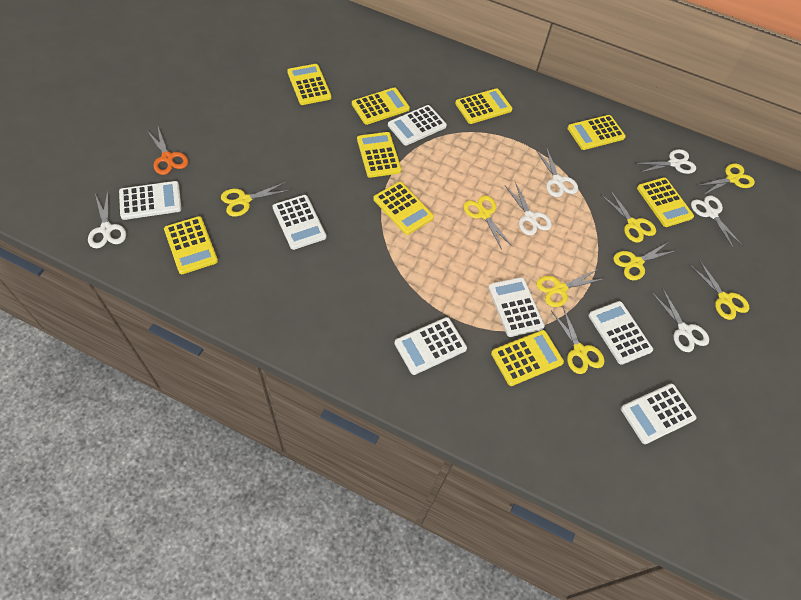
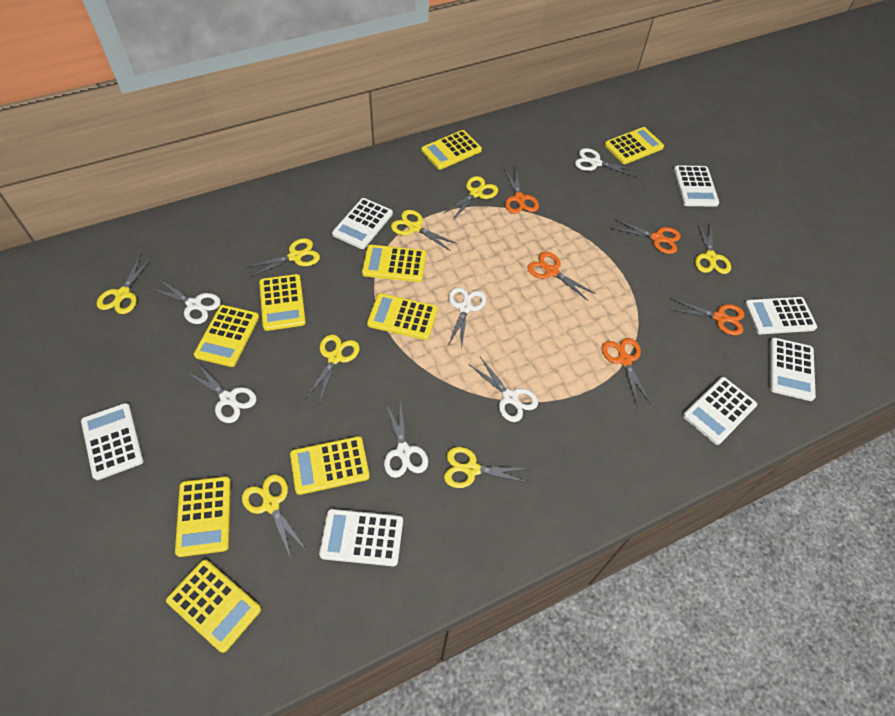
orange scissors: 1 -> 5

